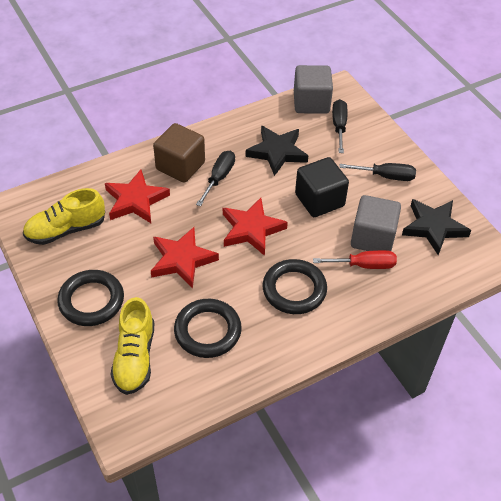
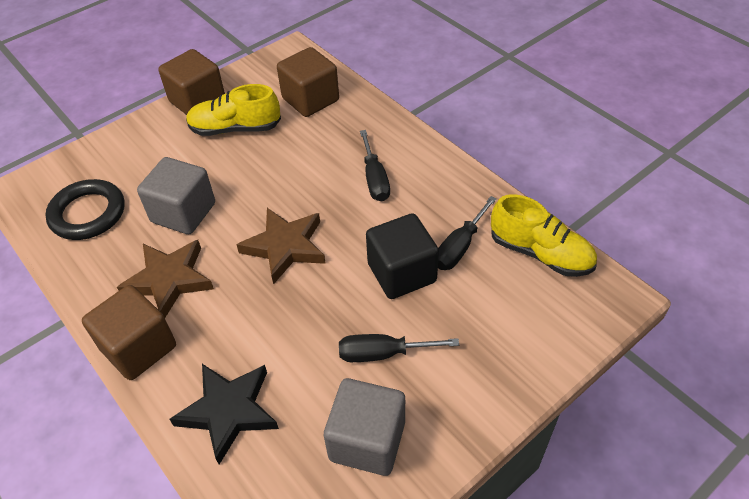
black ring: 3 -> 1
black star: 2 -> 1
brown cube: 1 -> 3
brown star: 0 -> 2
red screwdriver: 1 -> 0
red star: 3 -> 0

